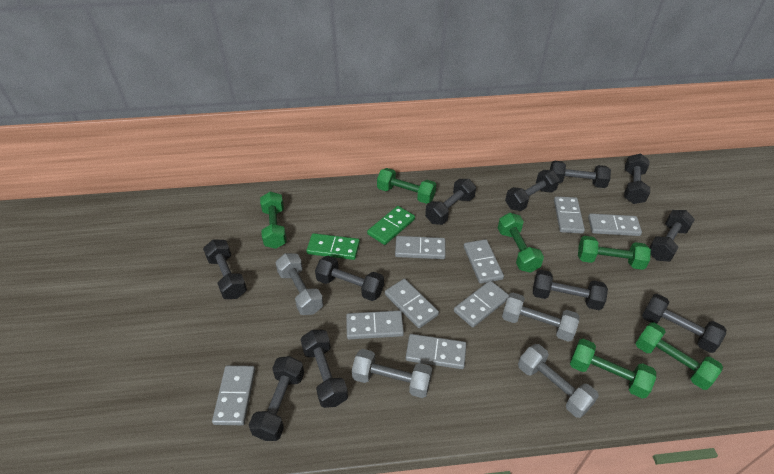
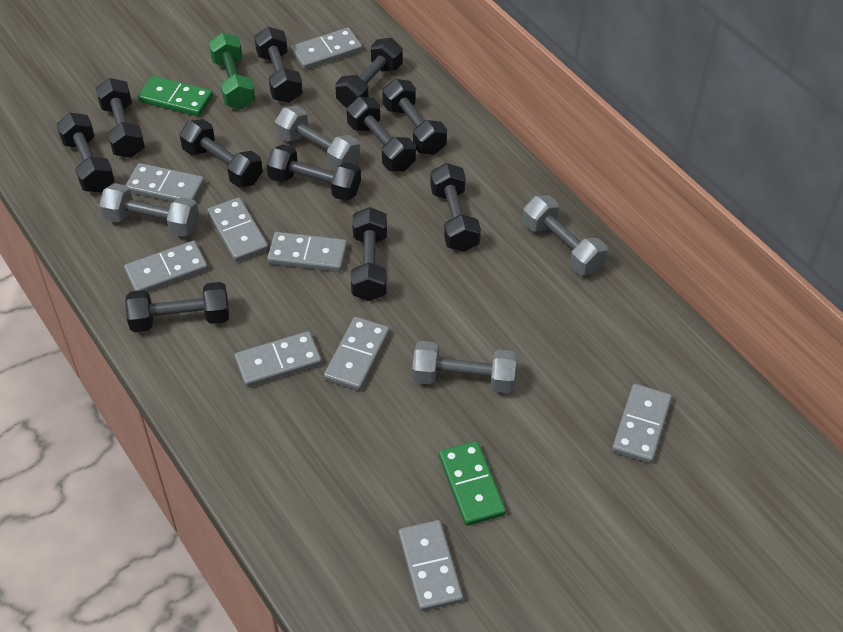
green dumbbell: 6 -> 1

